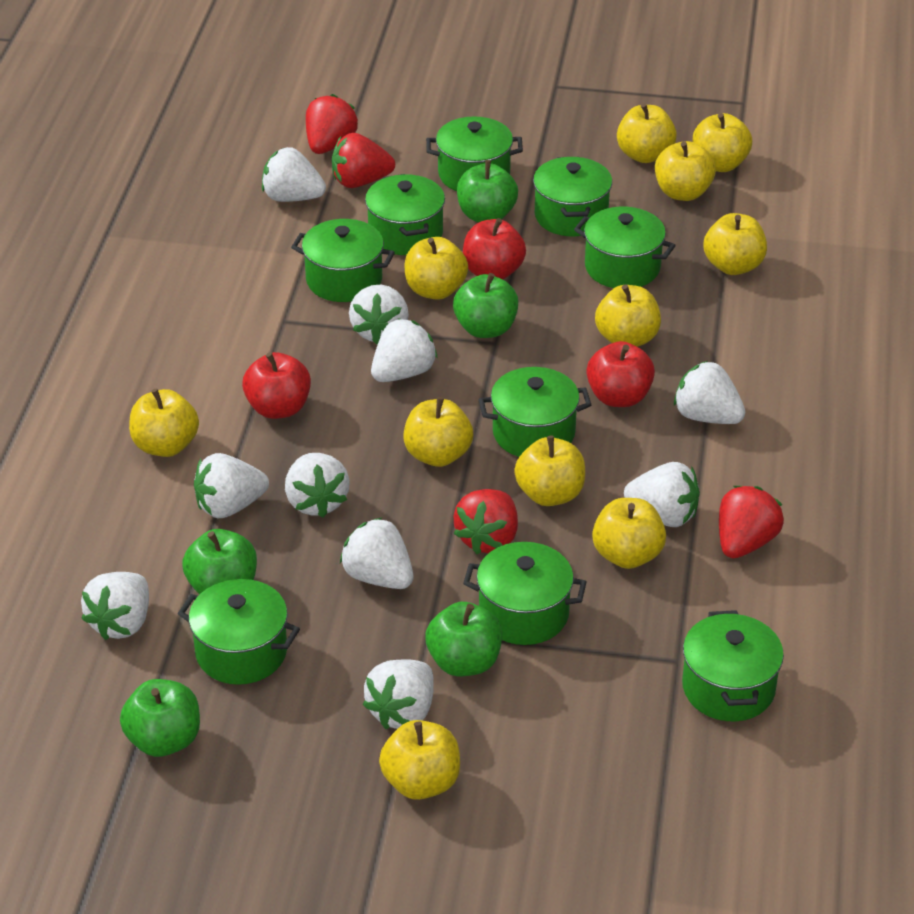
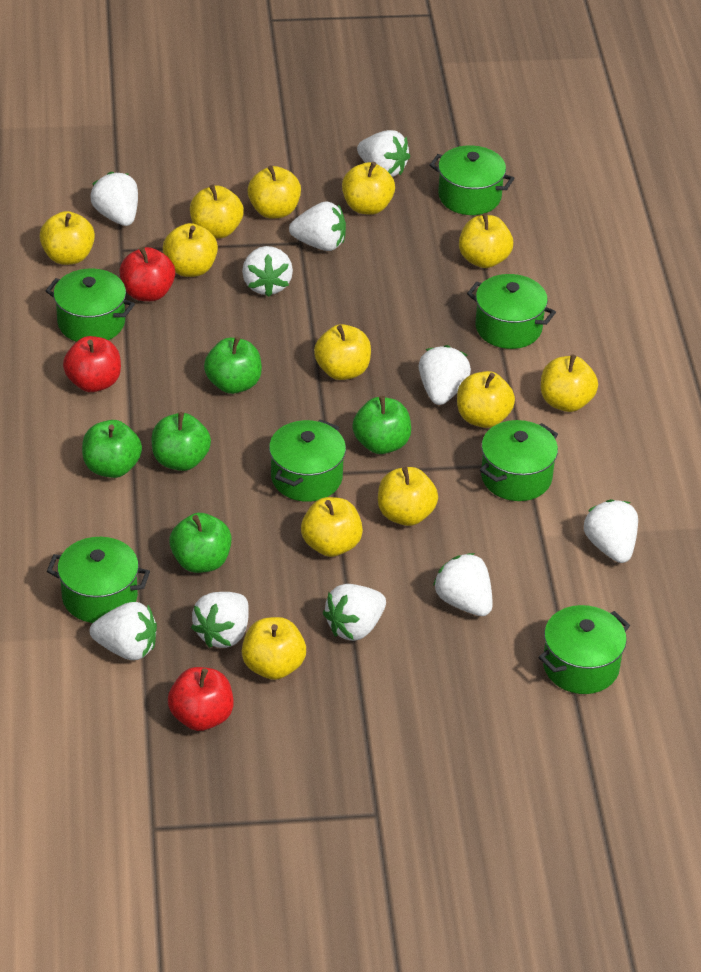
green pot: 9 -> 7
red strawberry: 4 -> 0
yellow apple: 11 -> 12

